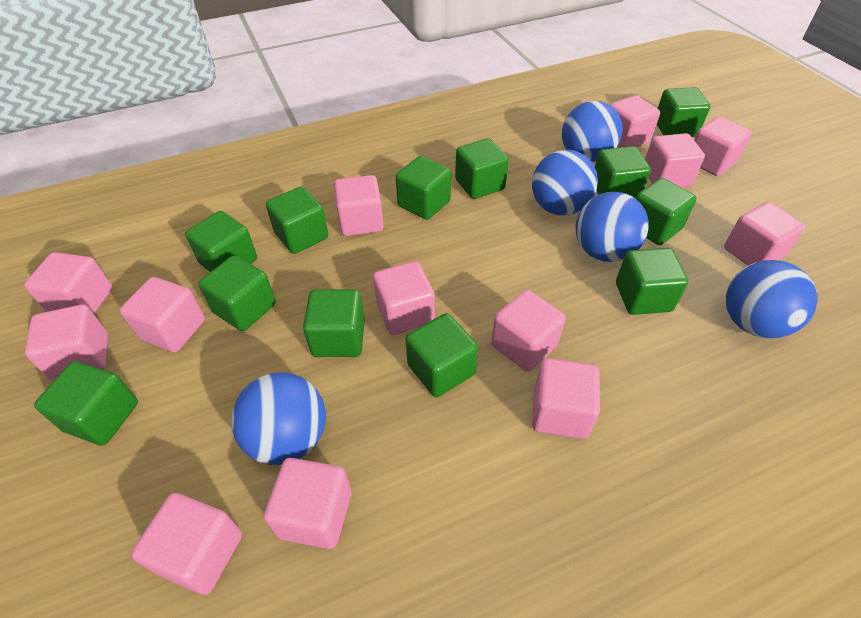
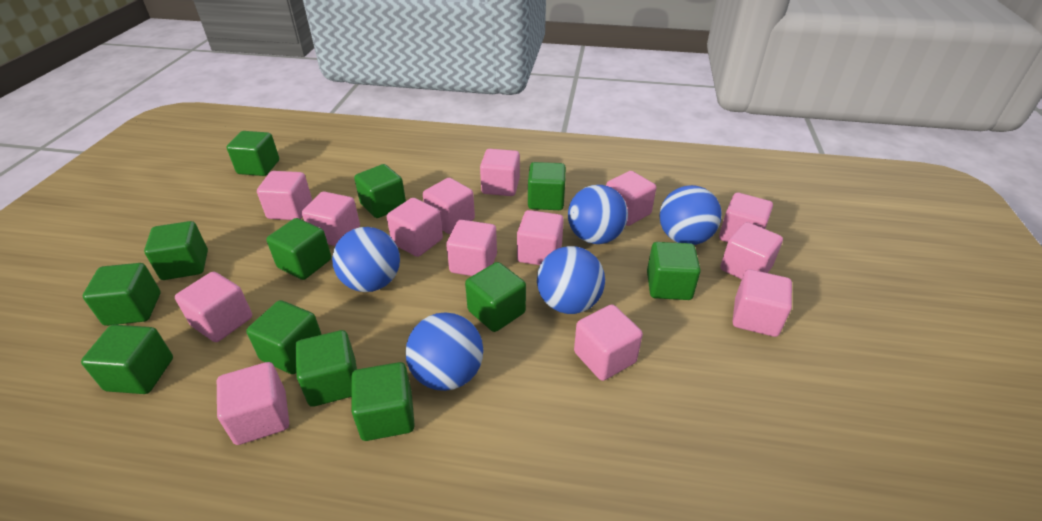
pink cube: 13 -> 14

